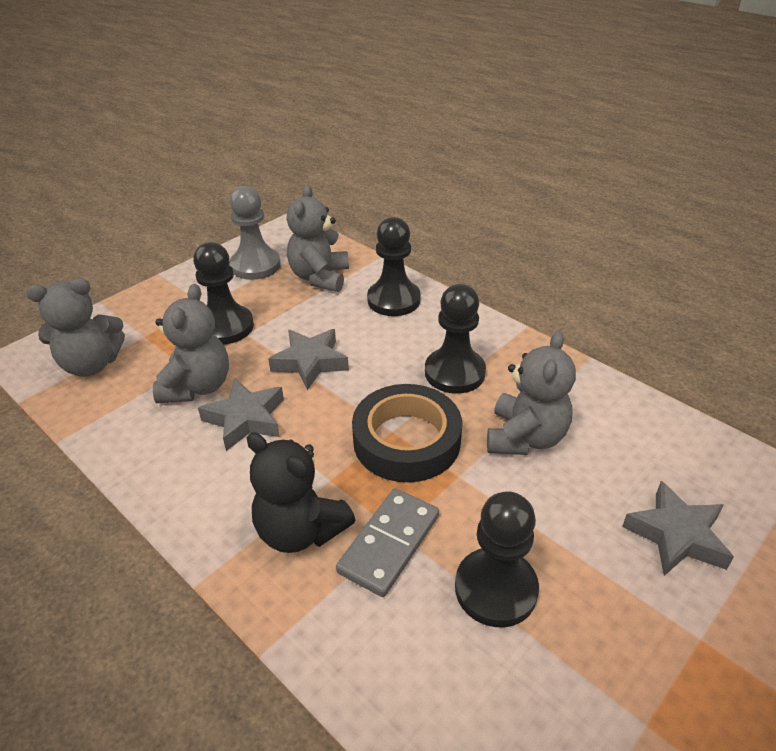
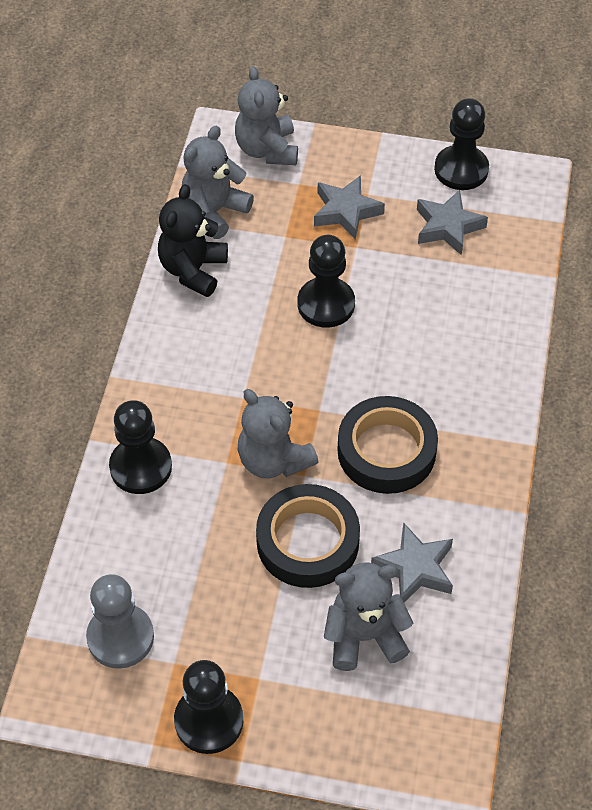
black tape: 1 -> 2
grey domino: 1 -> 0

